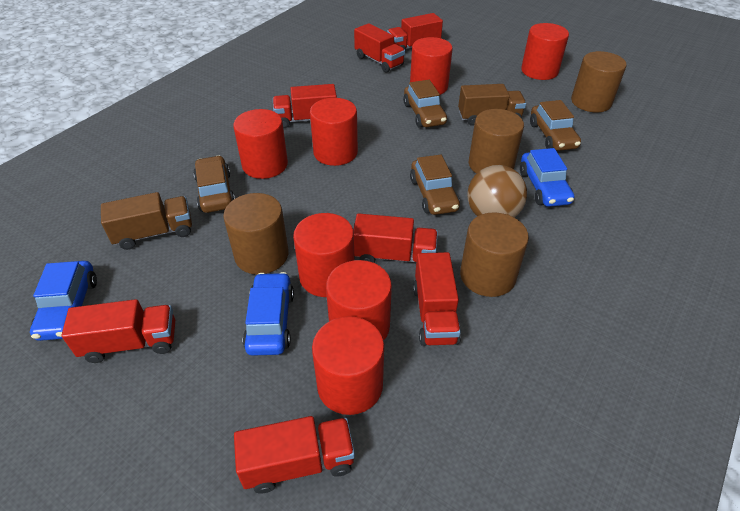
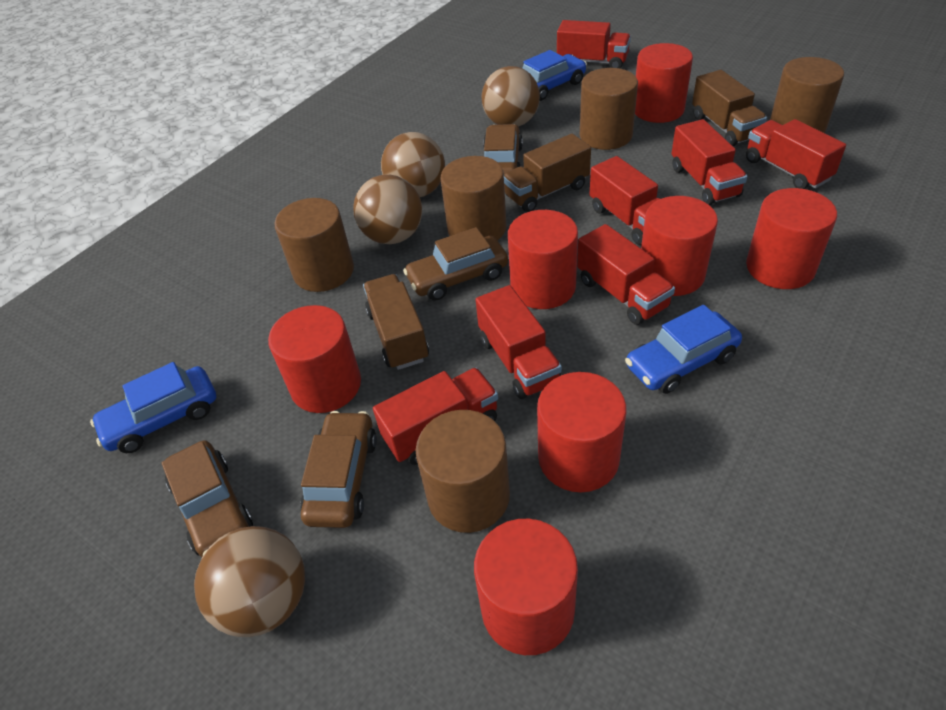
brown ball: 1 -> 4
brown cylinder: 4 -> 5
brown truck: 2 -> 3

